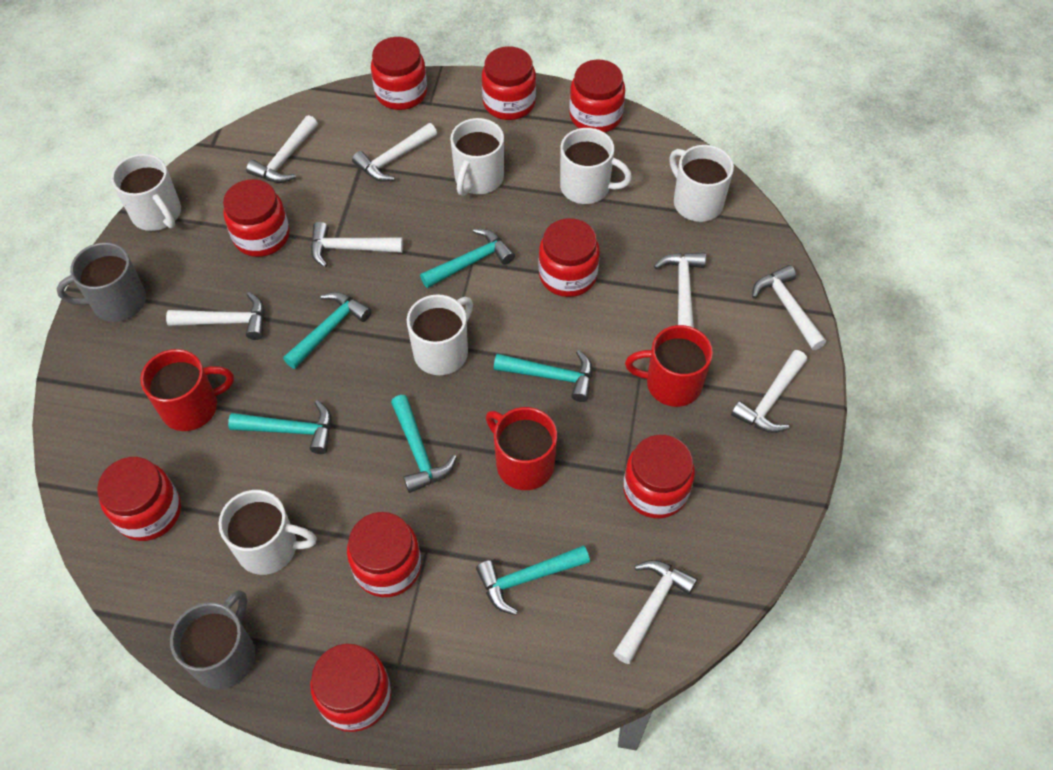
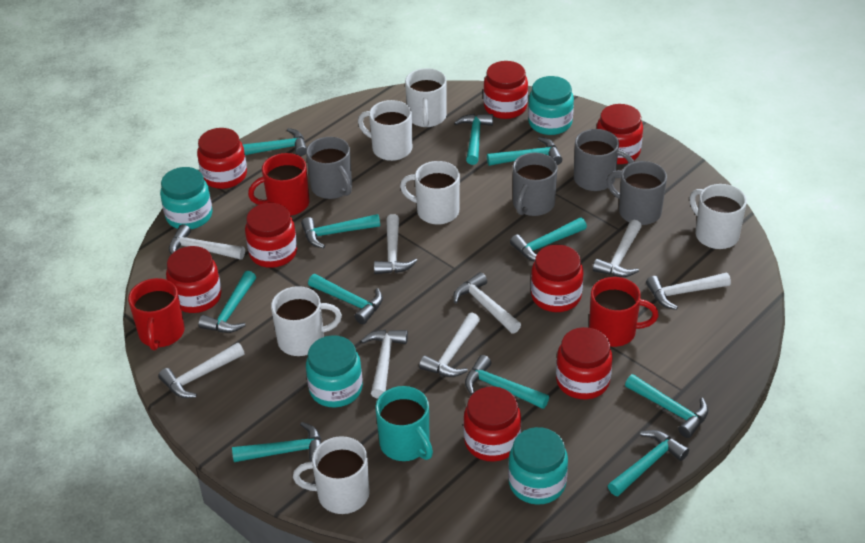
grey mug: 2 -> 4
red jar: 9 -> 8
turquoise hammer: 6 -> 11
turquoise jar: 0 -> 4
turquoise mug: 0 -> 1

